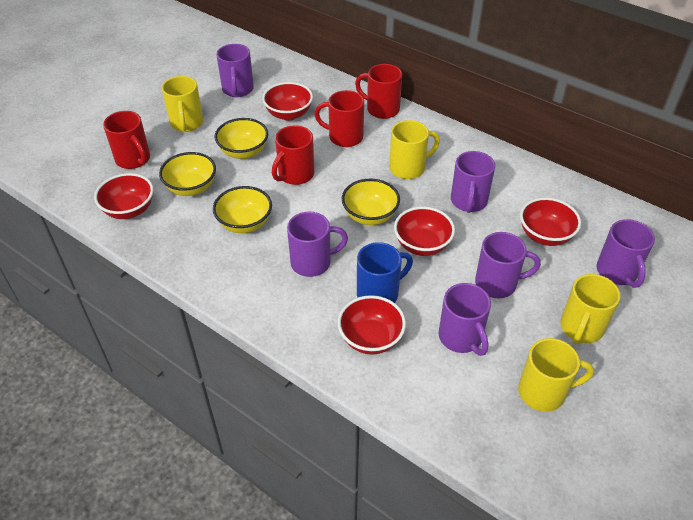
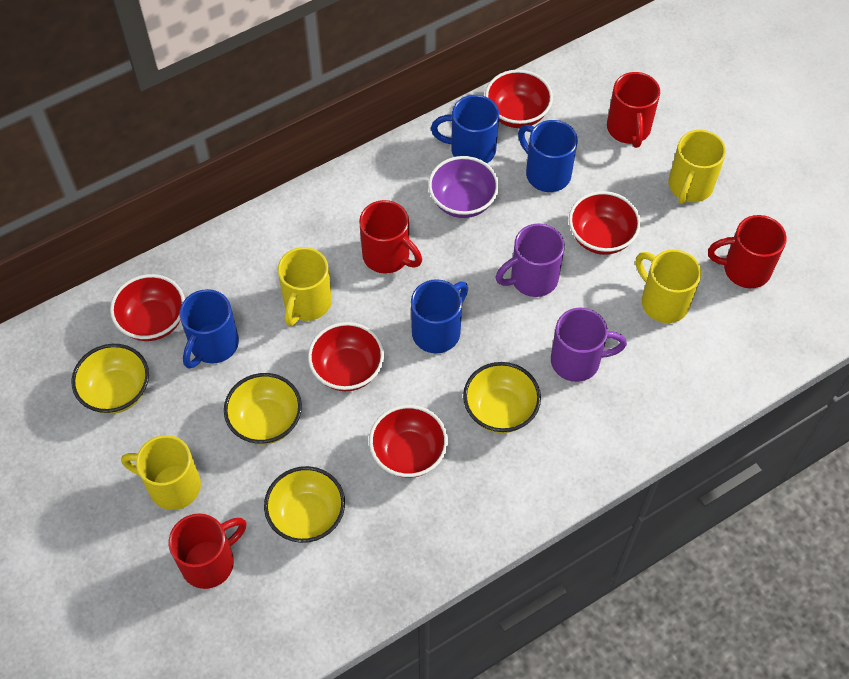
blue mug: 1 -> 4
purple bowl: 0 -> 1
purple mug: 6 -> 2

